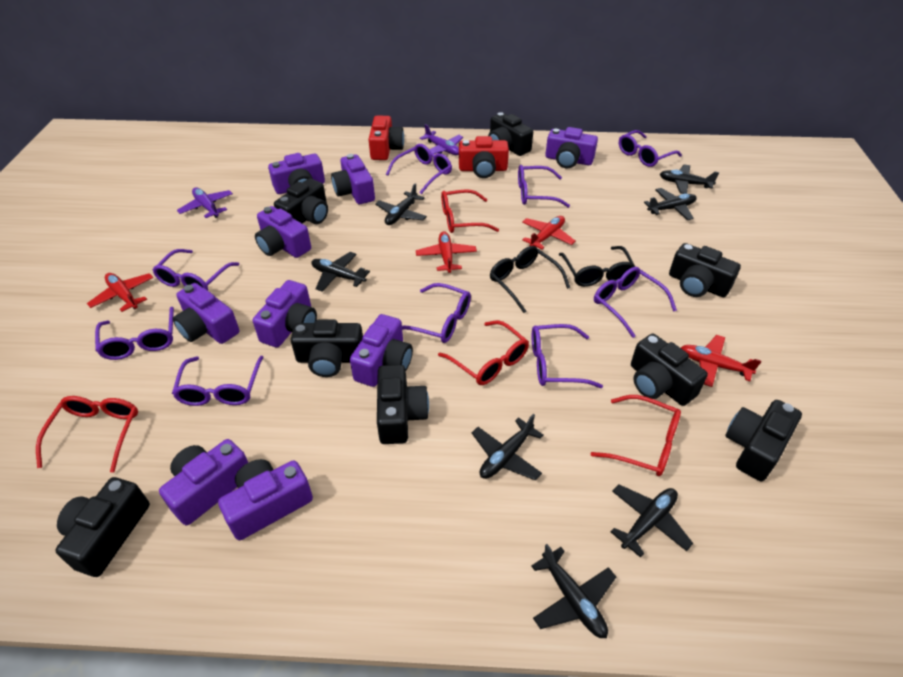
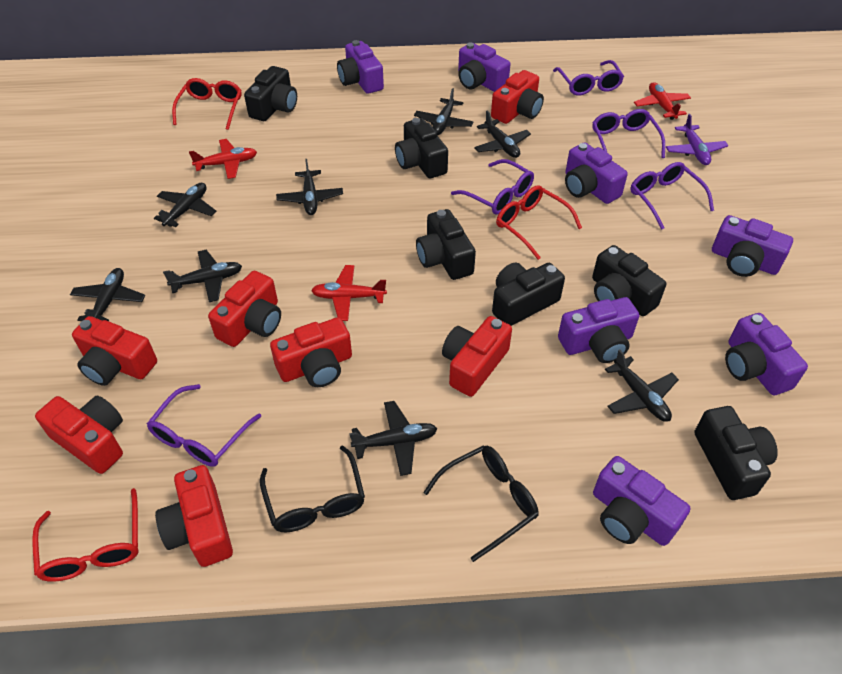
black camera: 8 -> 6
black plane: 7 -> 8
purple camera: 9 -> 7
purple glasses: 9 -> 5
purple plane: 2 -> 1
red camera: 2 -> 7
red glasses: 4 -> 3
red plane: 4 -> 3

